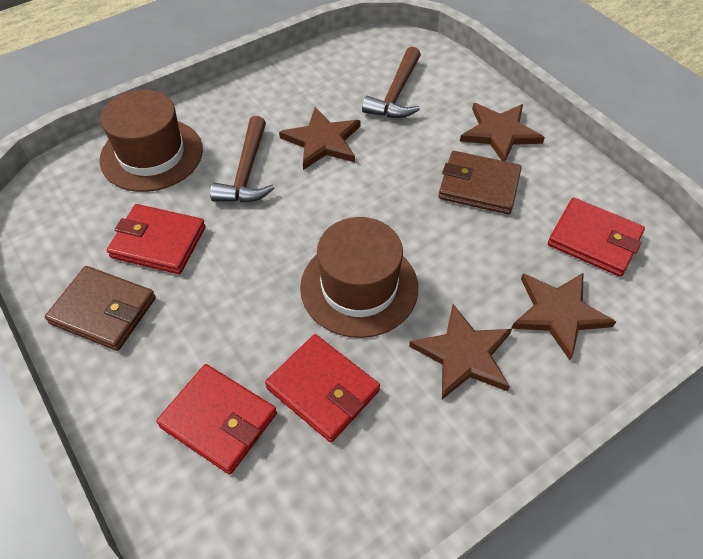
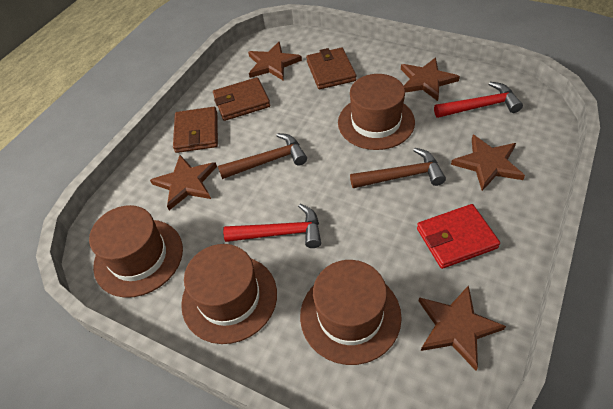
brown hat: 2 -> 4
brown star: 4 -> 5
brown wallet: 2 -> 3
red hammer: 0 -> 2
red wallet: 4 -> 1

